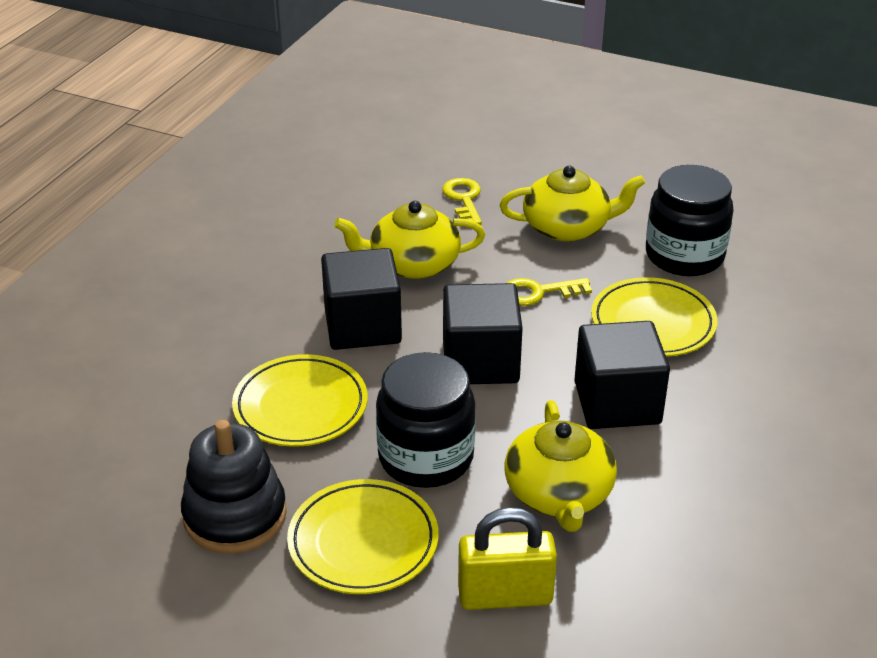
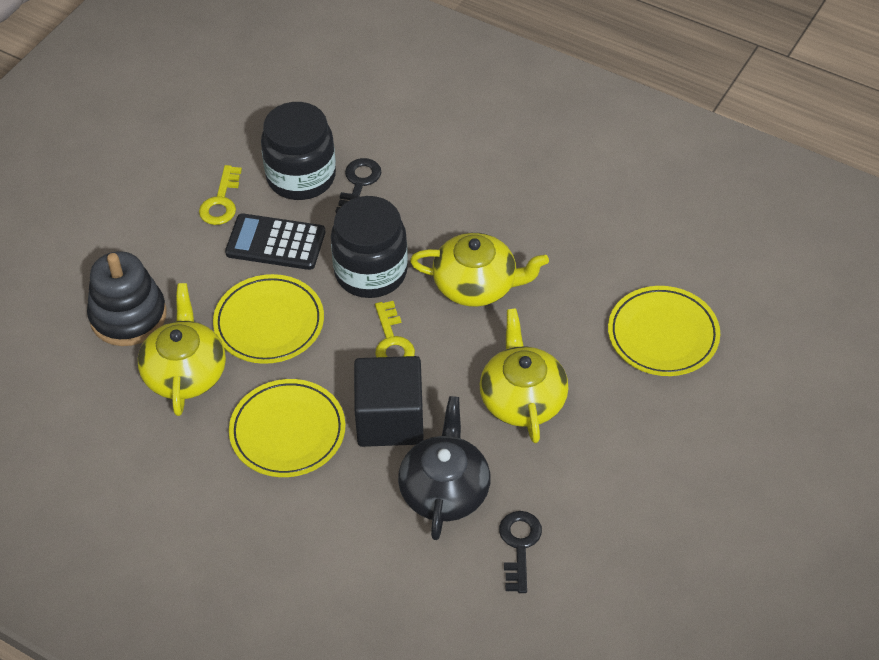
black calculator: 0 -> 1
black cube: 3 -> 1
black key: 0 -> 2
black teapot: 0 -> 1
yellow padlock: 1 -> 0

